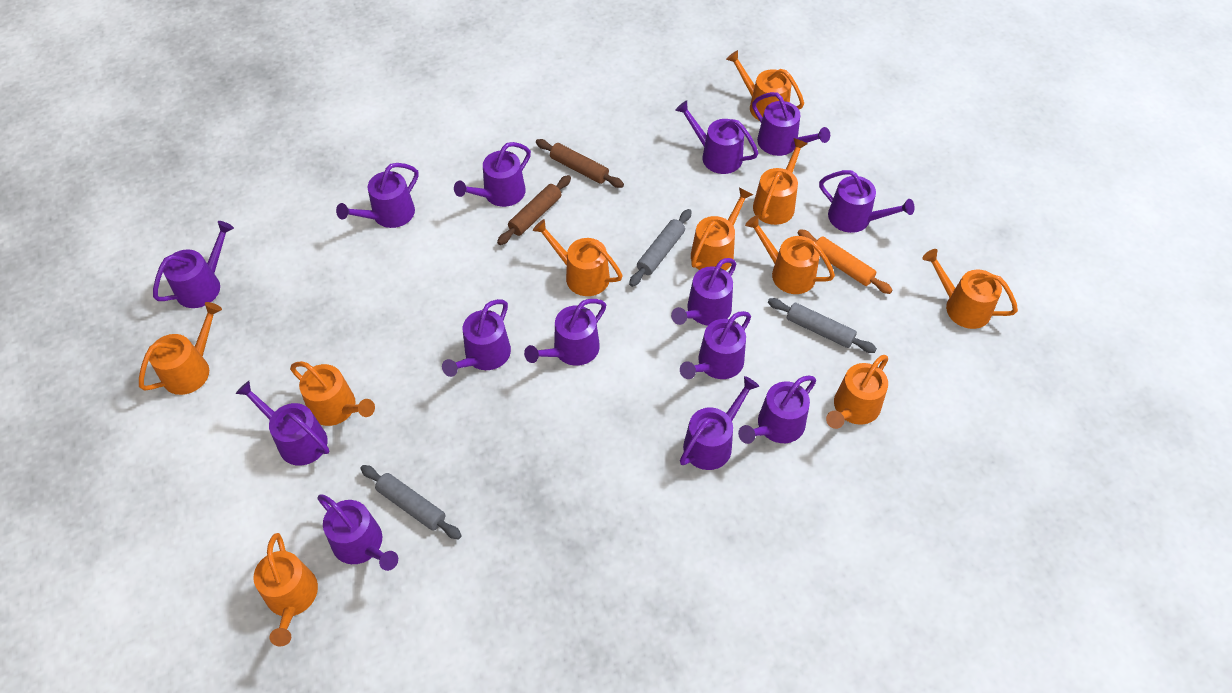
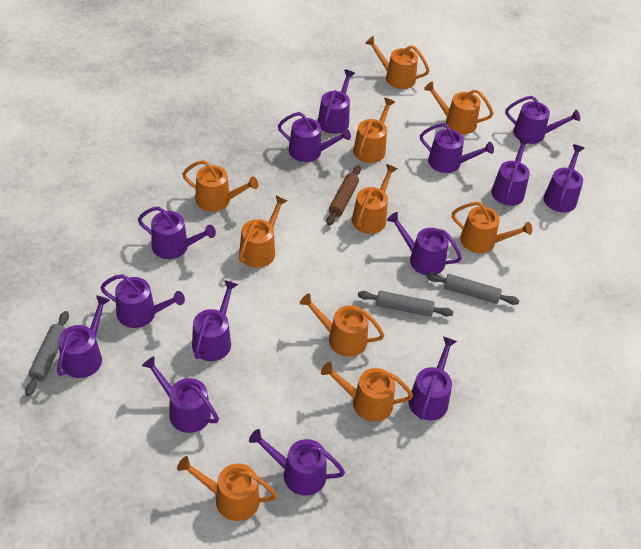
brown rolling pin: 2 -> 1
orange rolling pin: 1 -> 0

